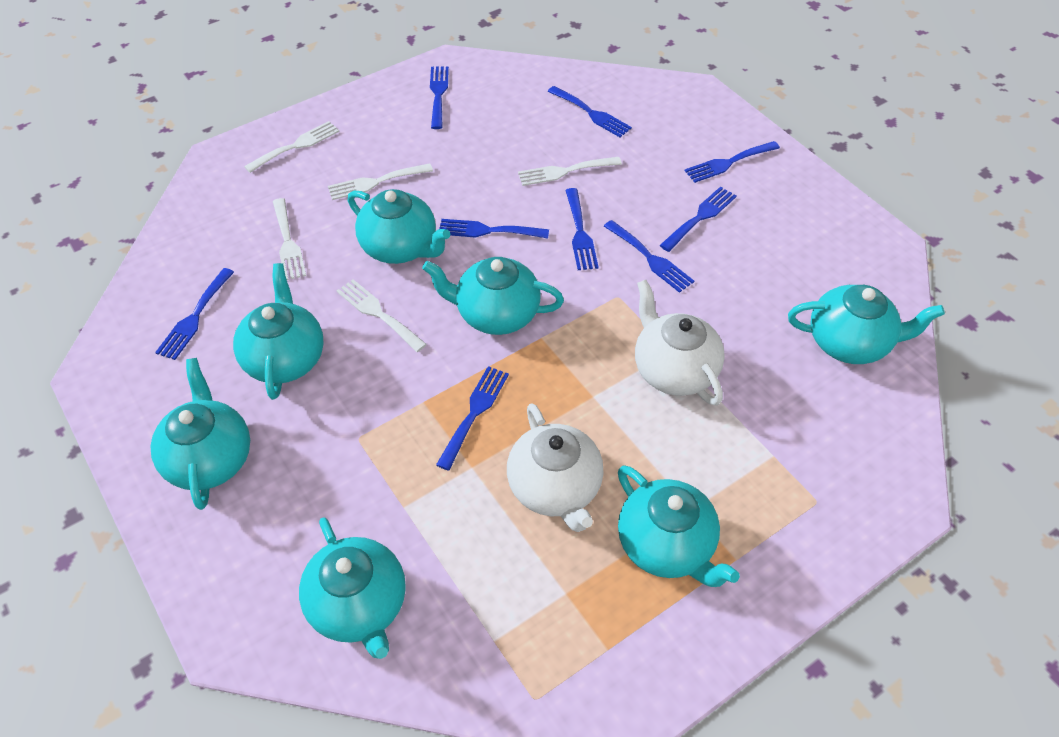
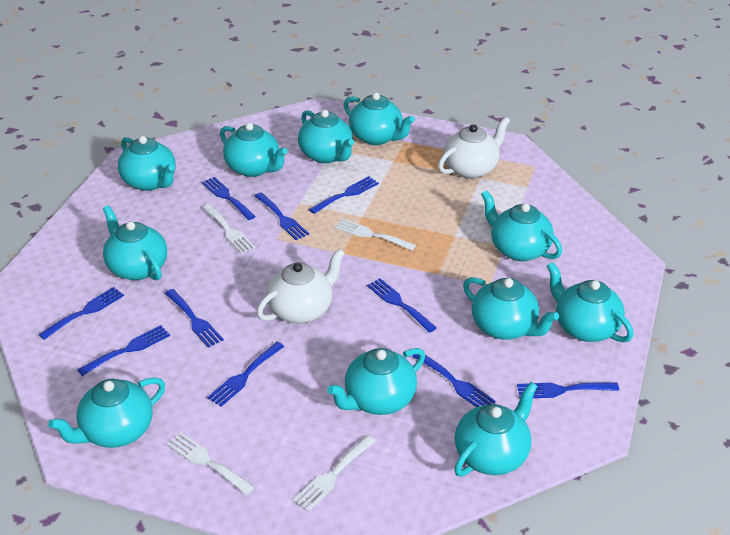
blue fork: 9 -> 10
turquoise teapot: 7 -> 11
white fork: 5 -> 4

